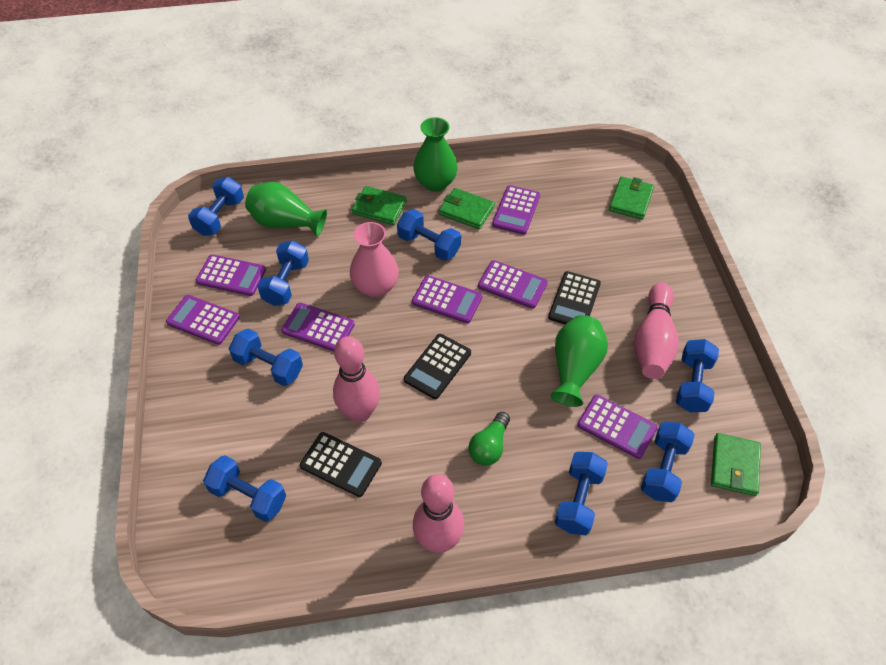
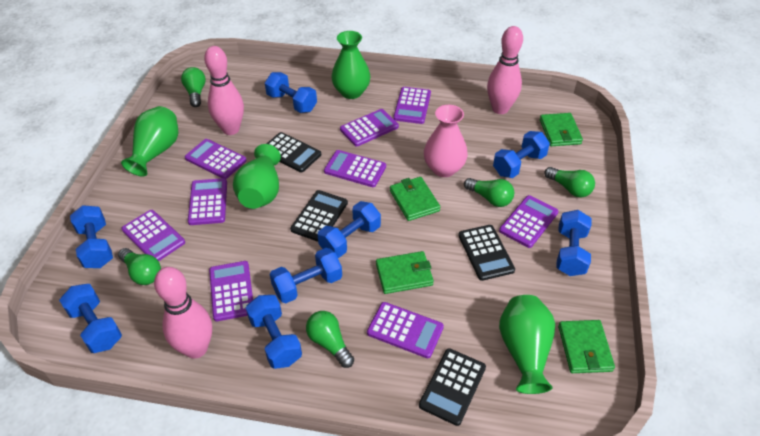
black calculator: 3 -> 4
green light bulb: 1 -> 5
green vase: 3 -> 4
purple calculator: 7 -> 9

